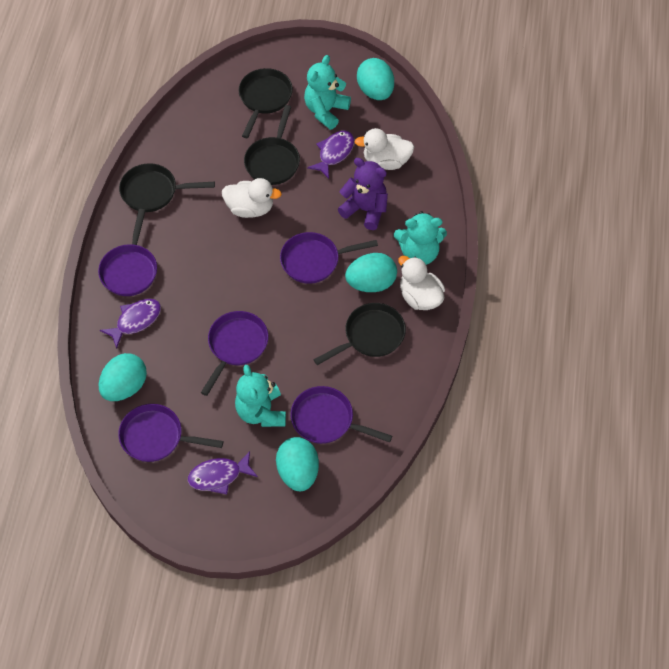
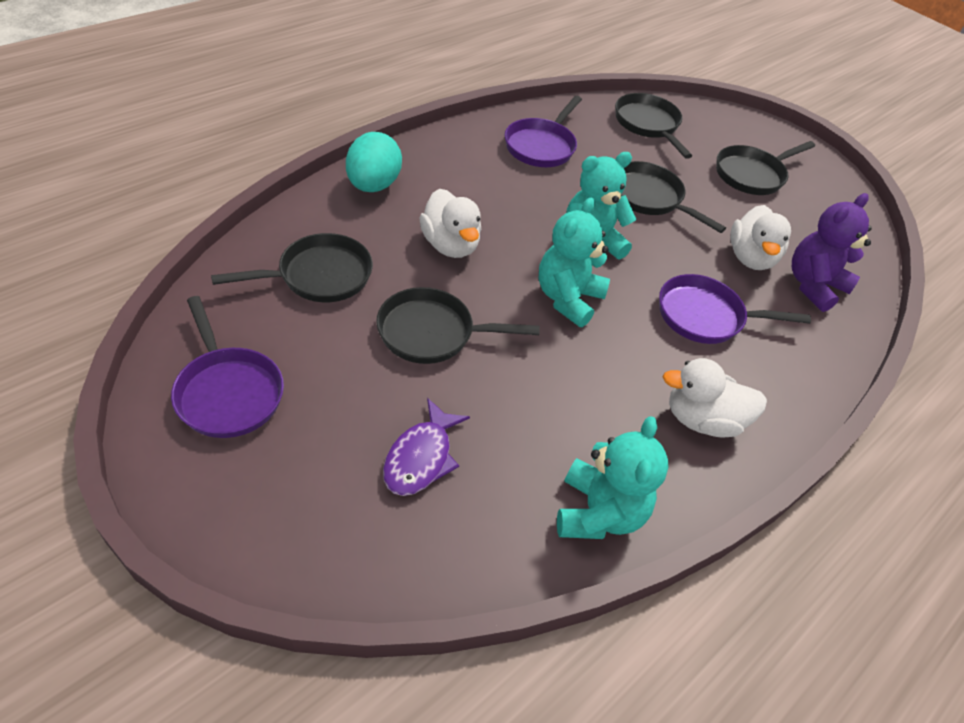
black pan: 4 -> 5
purple fish: 3 -> 1
purple pan: 5 -> 3
turquoise egg: 4 -> 1

